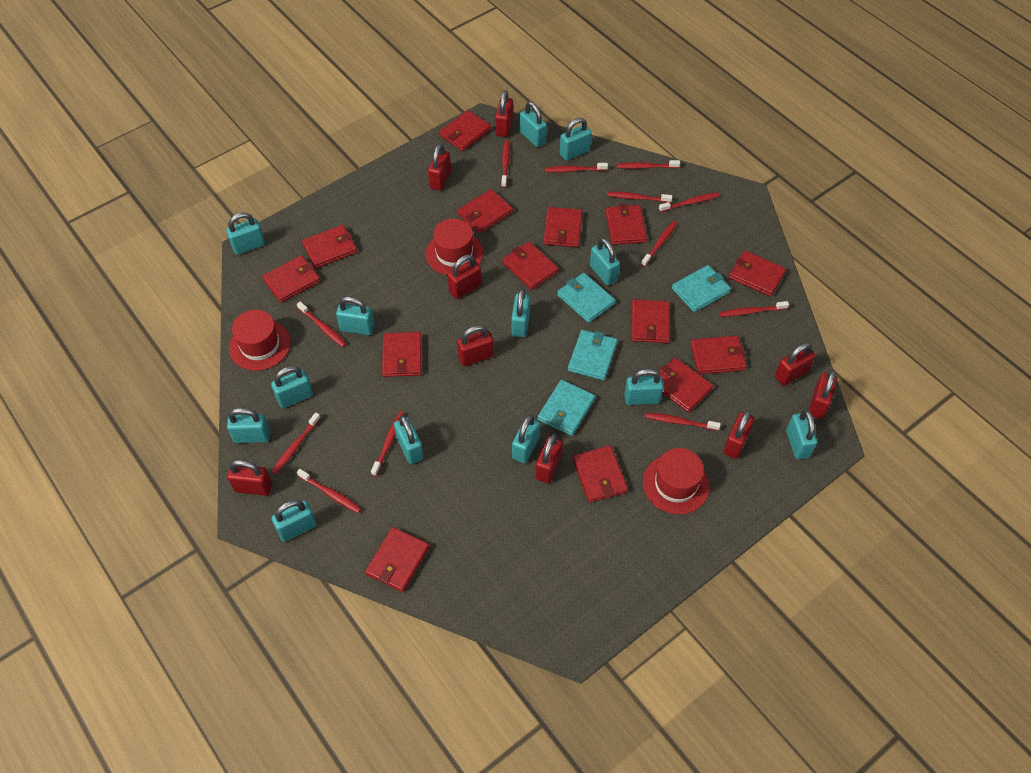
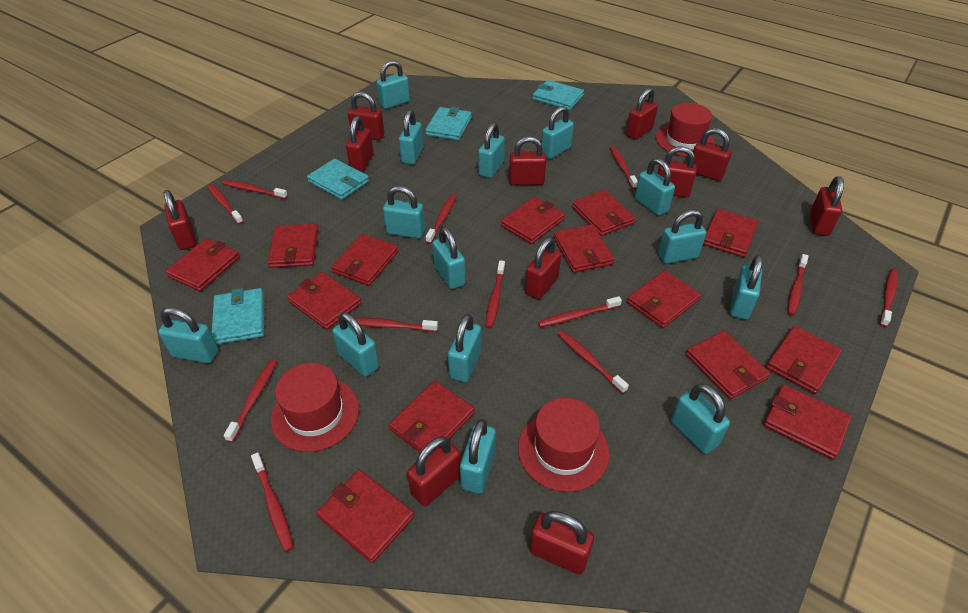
red padlock: 9 -> 11
turquoise padlock: 13 -> 14

